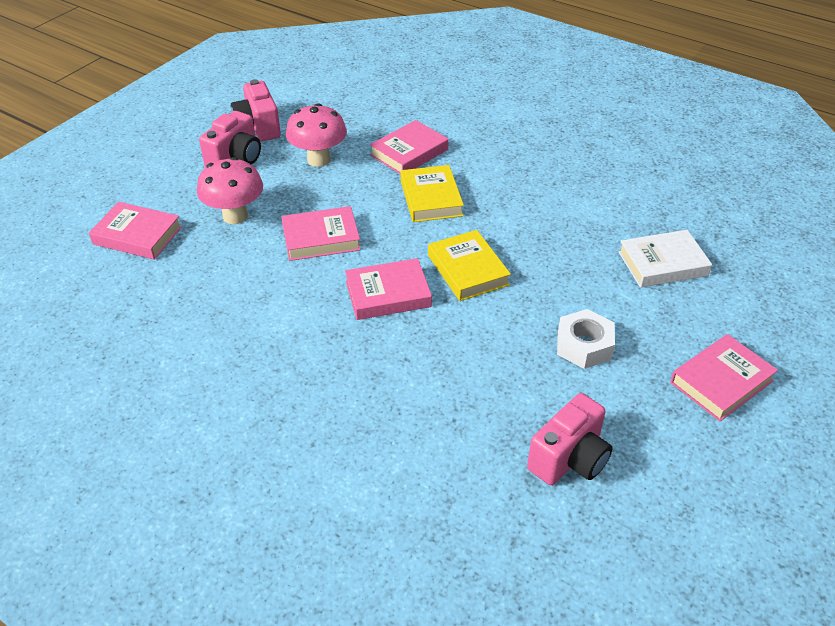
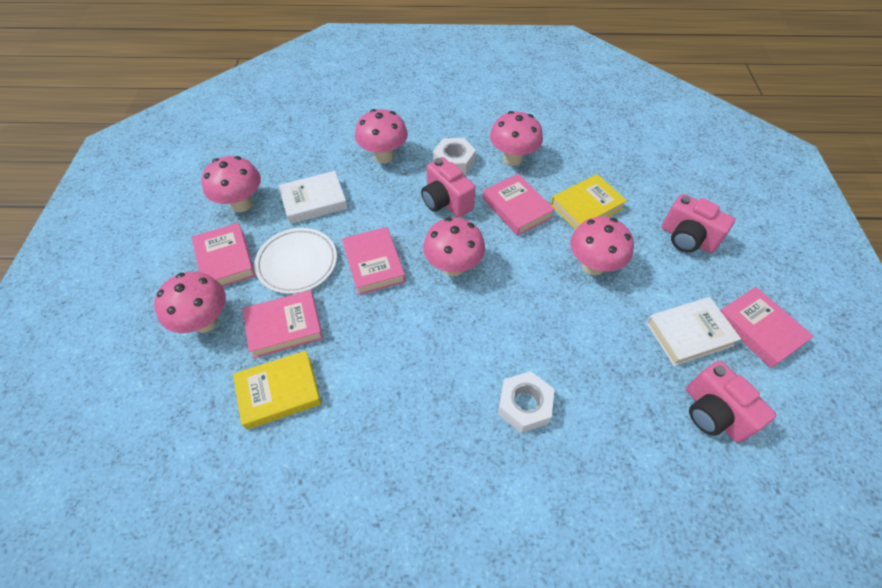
pink mushroom: 2 -> 6
white book: 1 -> 2
white nut: 1 -> 2
white plate: 0 -> 1

